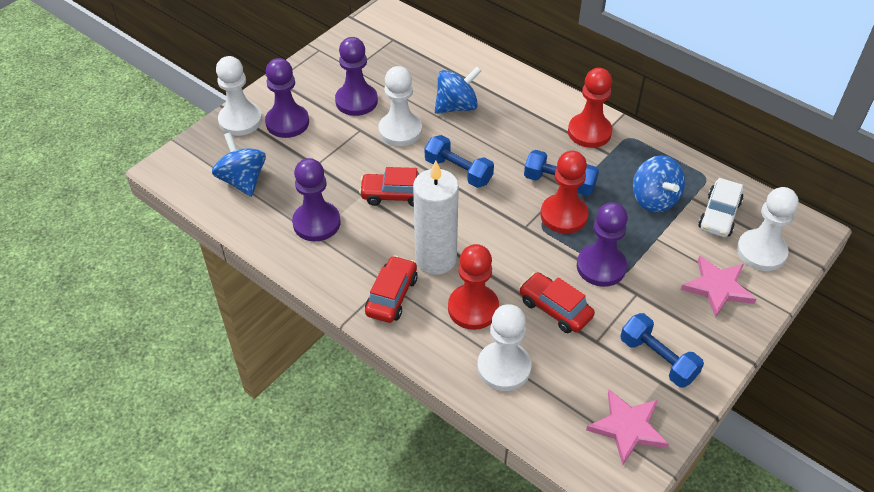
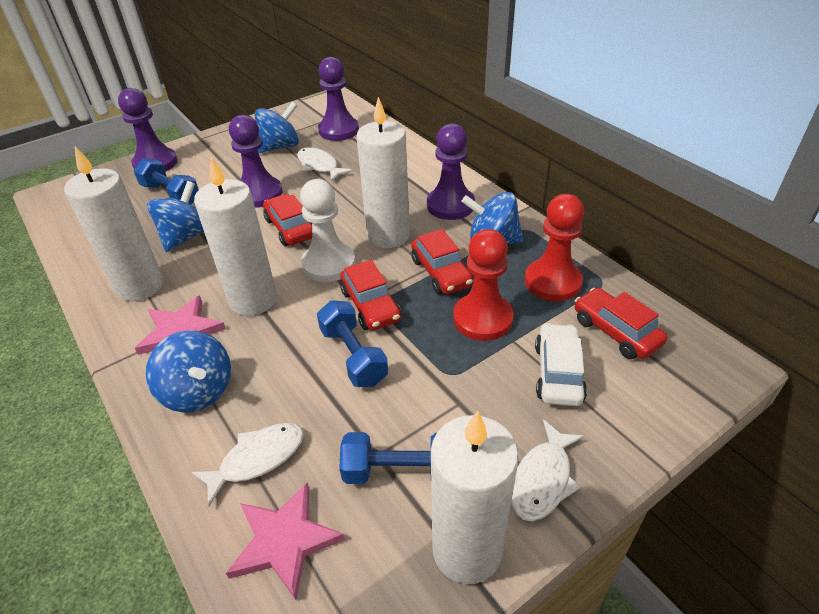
blue spinning top: 3 -> 4
red car: 3 -> 4
red pawn: 3 -> 2
white candle: 1 -> 4
white fish: 0 -> 3
white pawn: 4 -> 1

